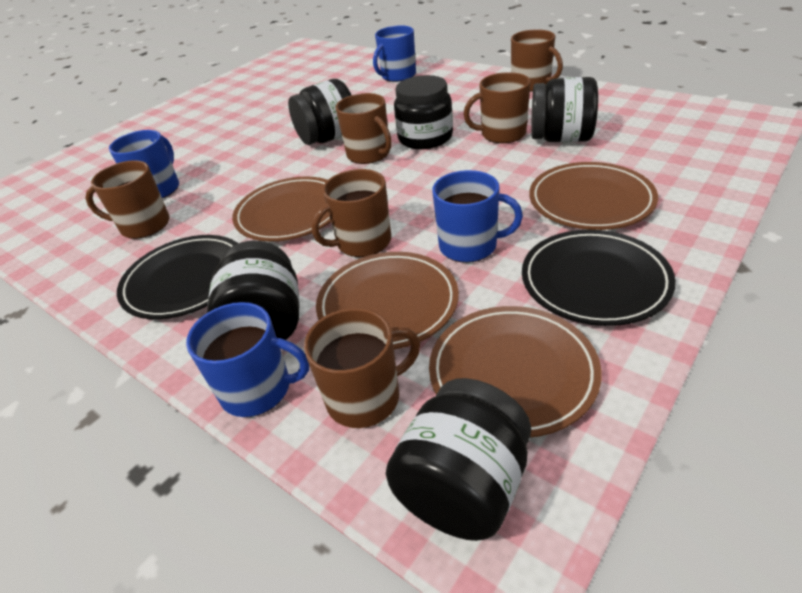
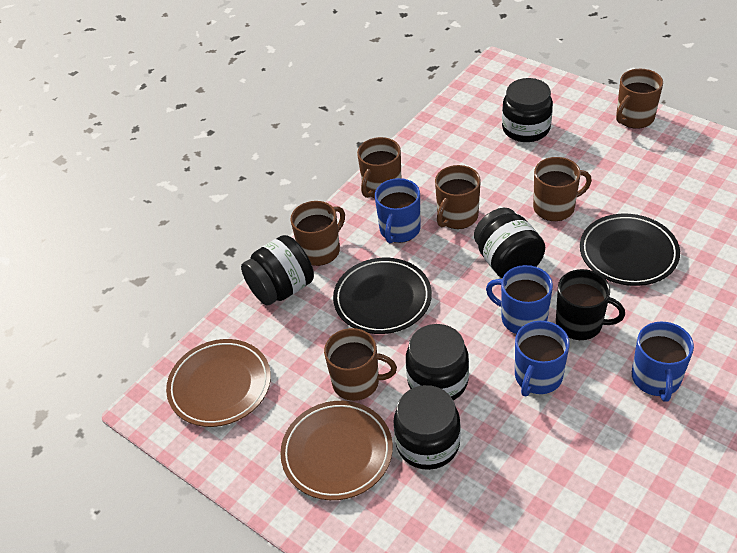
black mug: 0 -> 1
brown plate: 4 -> 2

